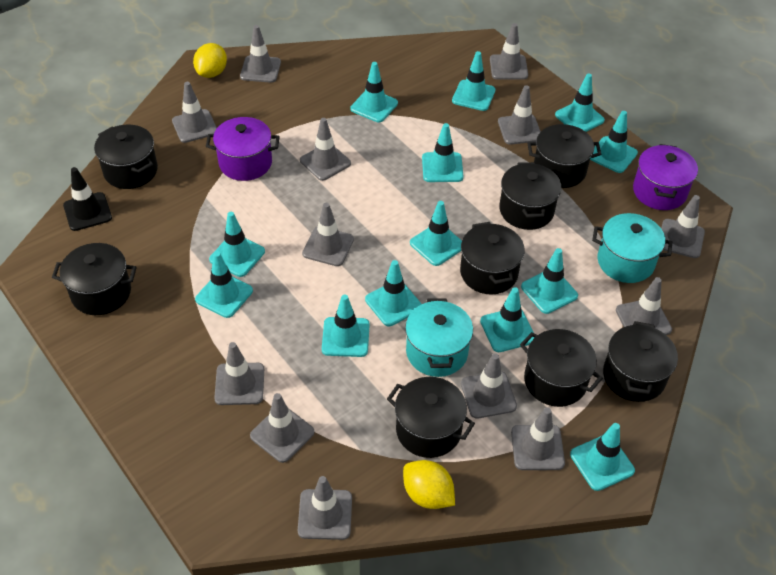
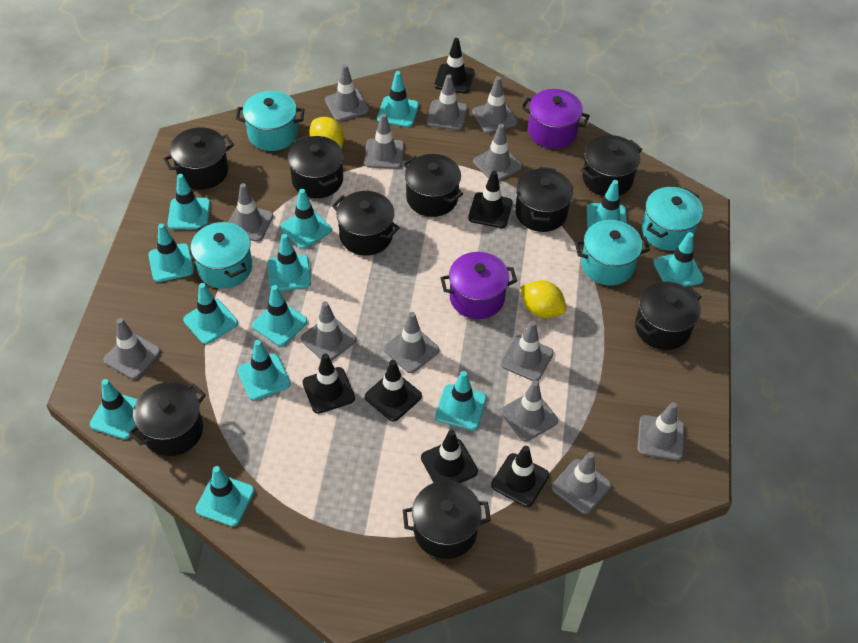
black pot: 8 -> 9
black traffic cone: 1 -> 6
turquoise pot: 2 -> 4

